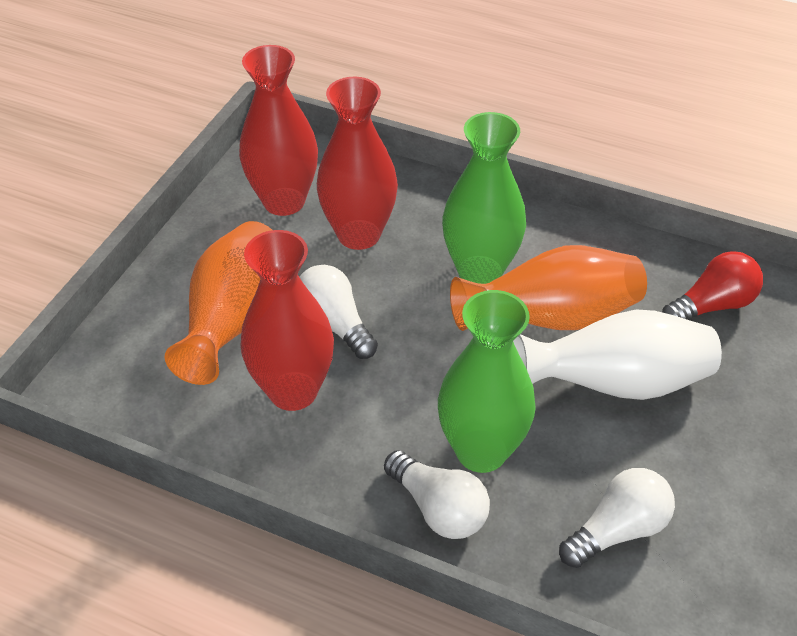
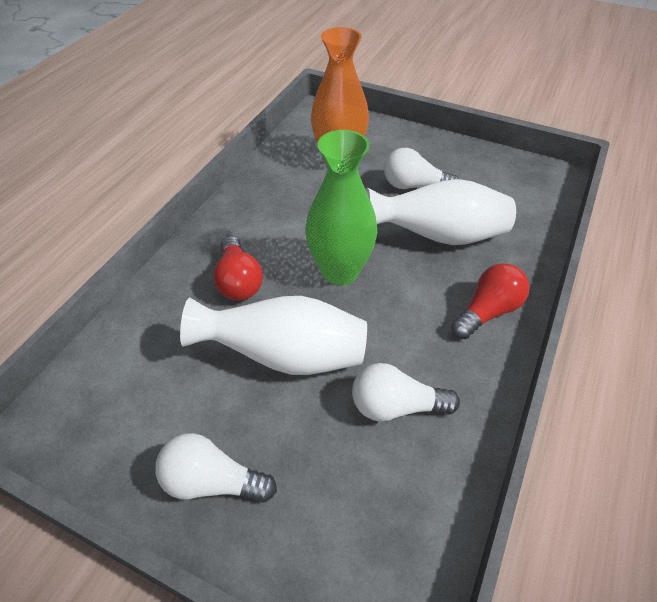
green vase: 2 -> 1
orange vase: 2 -> 1
red light bulb: 1 -> 2
red vase: 3 -> 0
white vase: 1 -> 2

